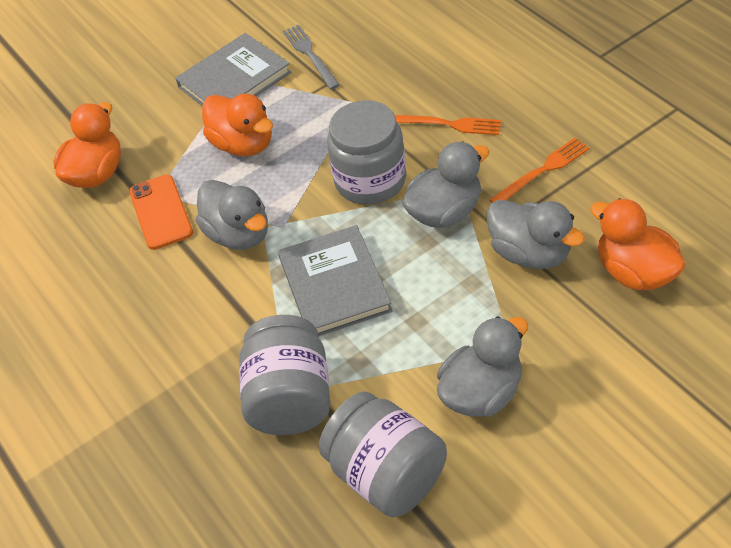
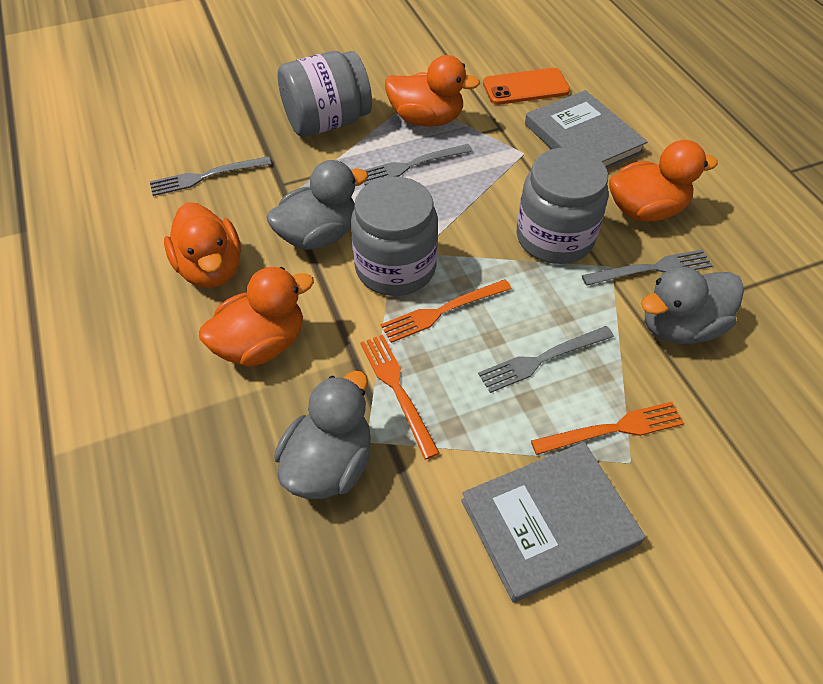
grey duck: 4 -> 3
grey fork: 1 -> 4
orange duck: 3 -> 4
orange fork: 2 -> 3

